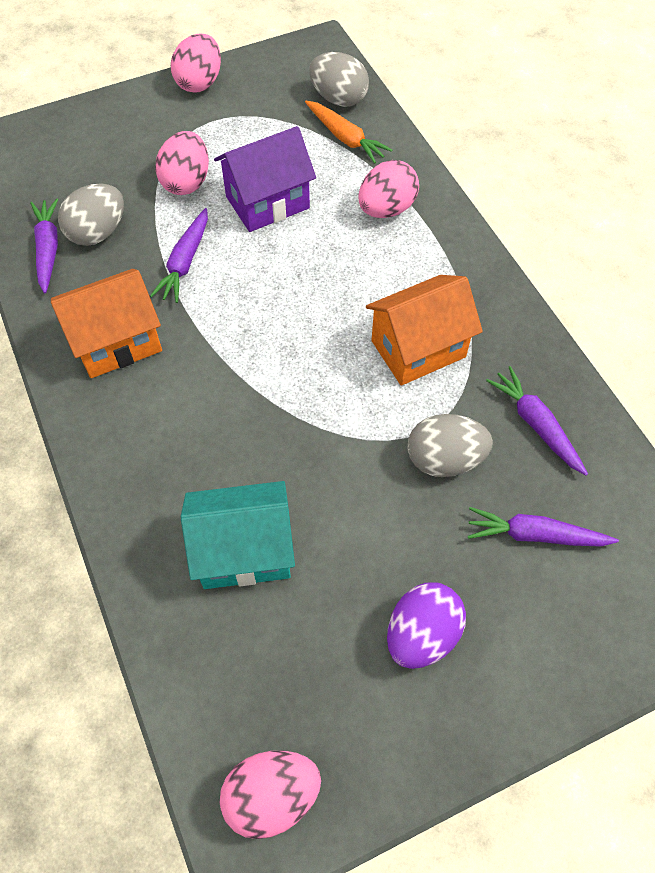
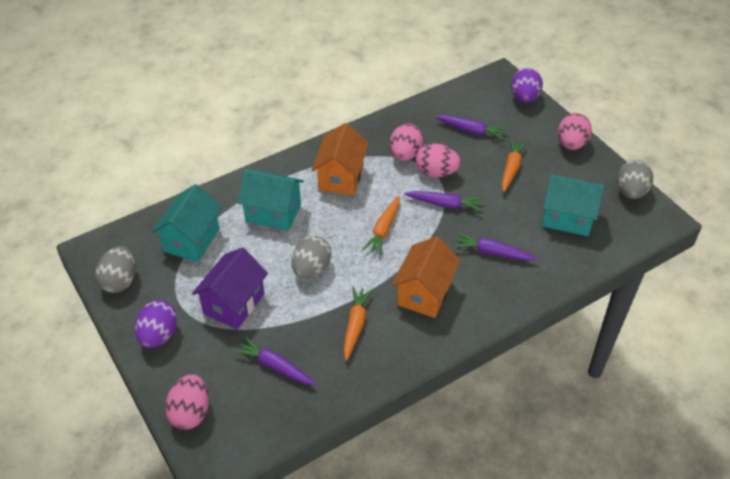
orange carrot: 1 -> 3
purple egg: 1 -> 2
turquoise house: 1 -> 3

